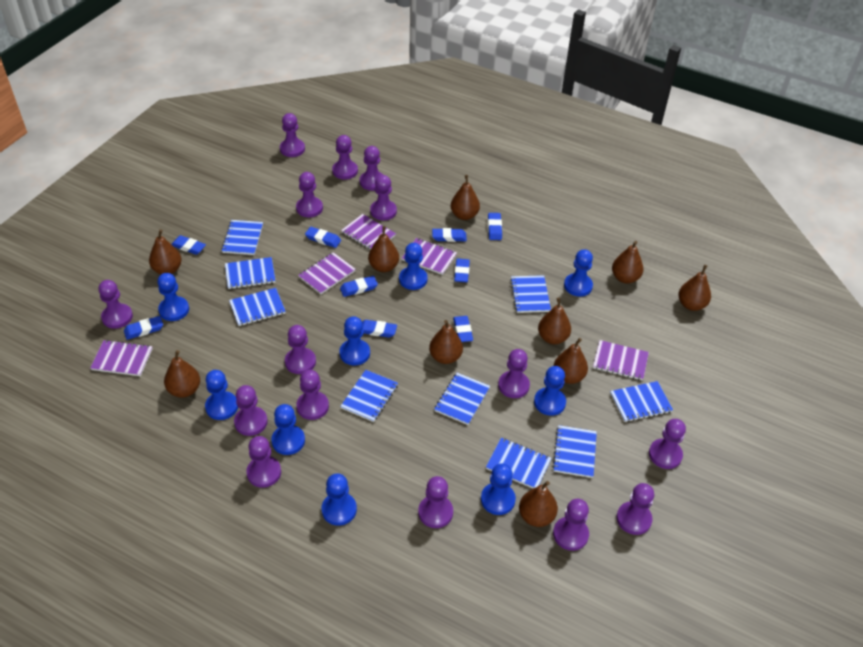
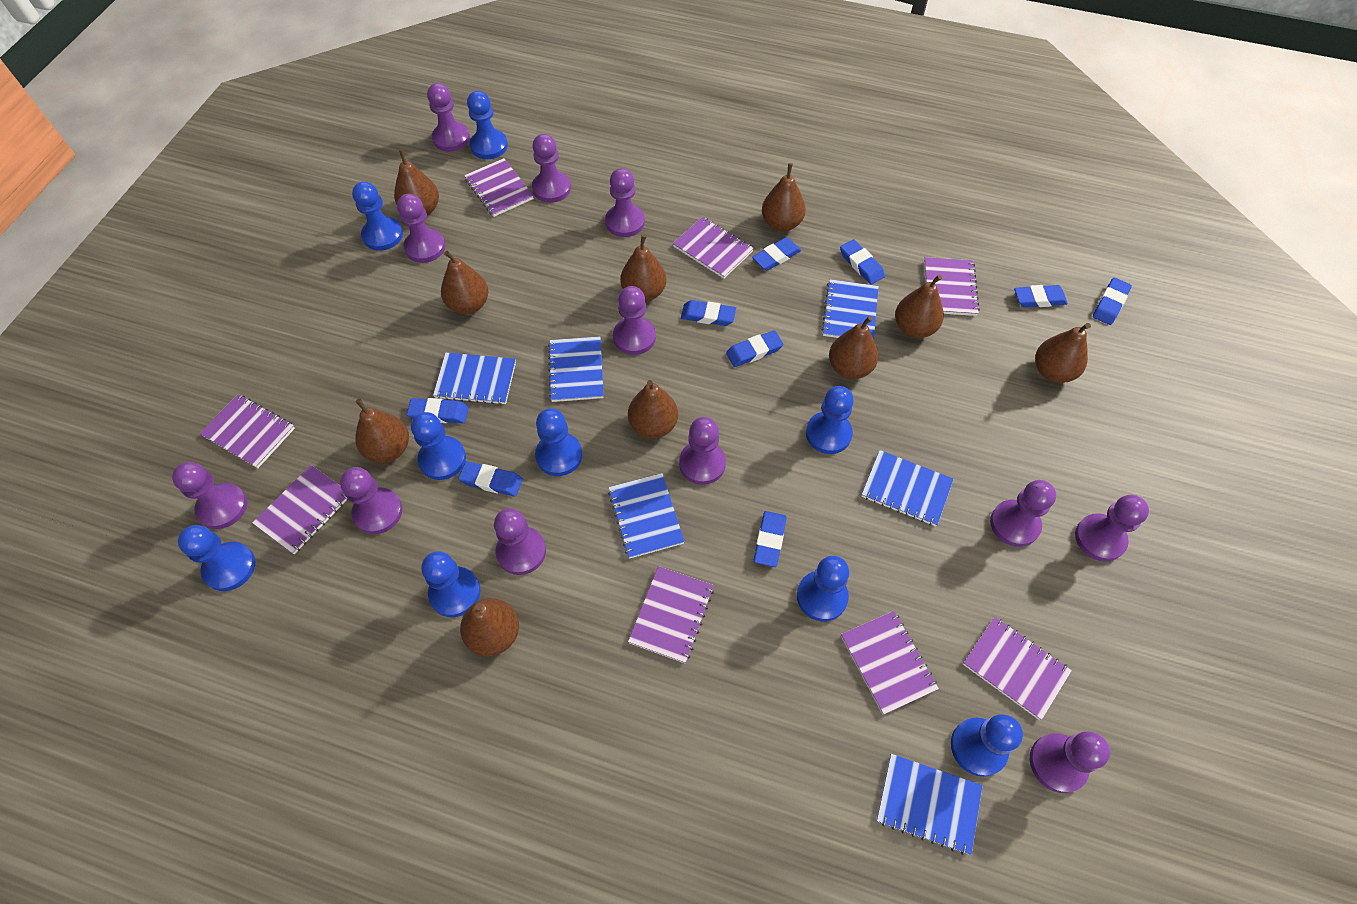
blue notebook: 9 -> 6
purple notebook: 5 -> 8
purple pawn: 15 -> 12

